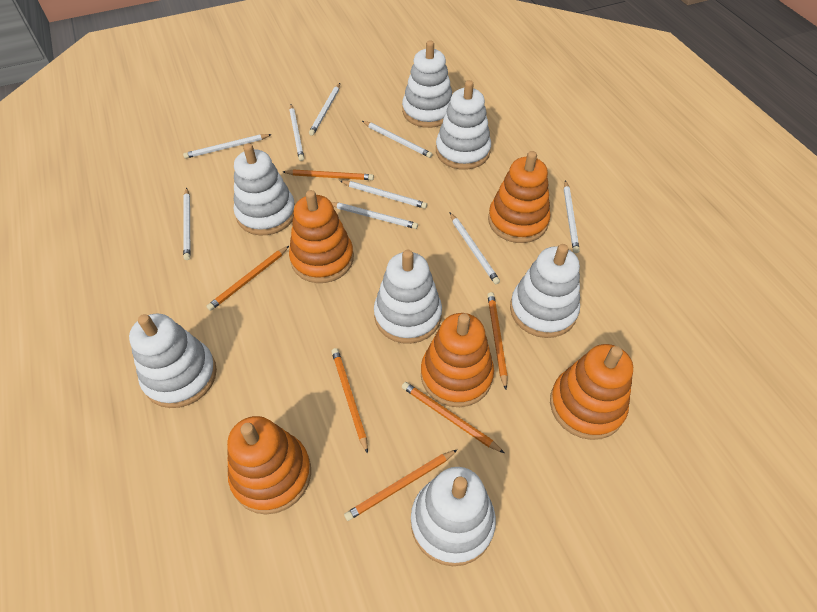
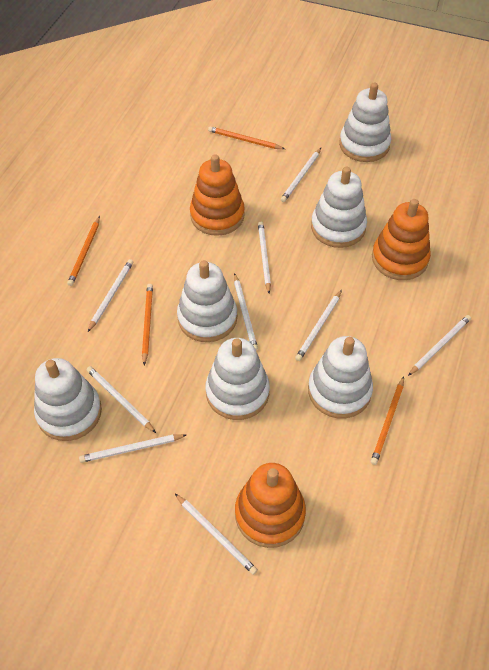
orange pencil: 6 -> 4
orange stacking toy: 5 -> 3
white stacking toy: 7 -> 6

